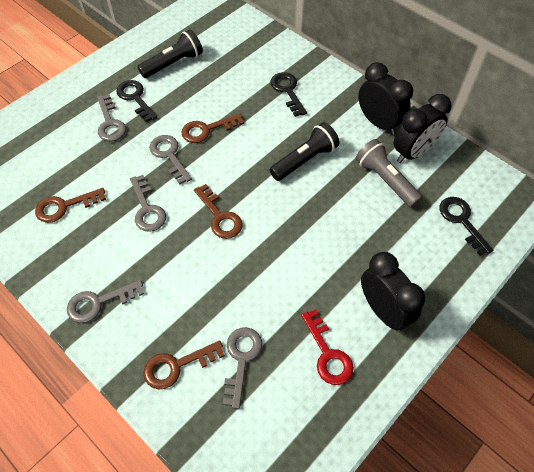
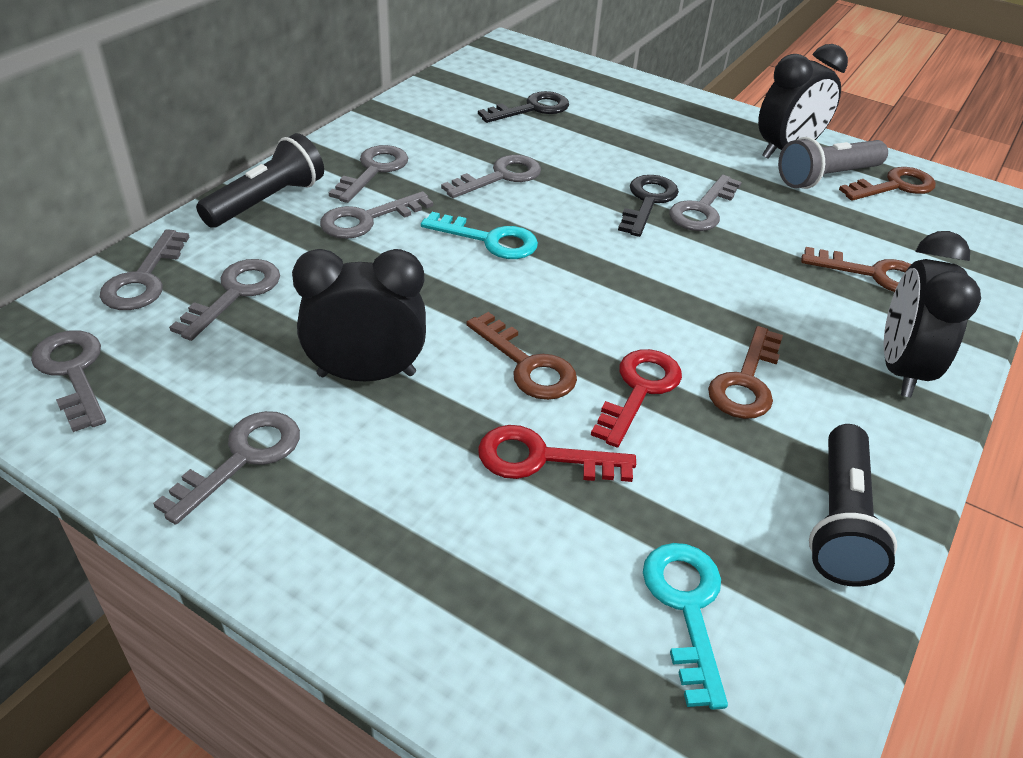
black key: 3 -> 2
grey key: 5 -> 8
red key: 1 -> 2
turquoise key: 0 -> 2

